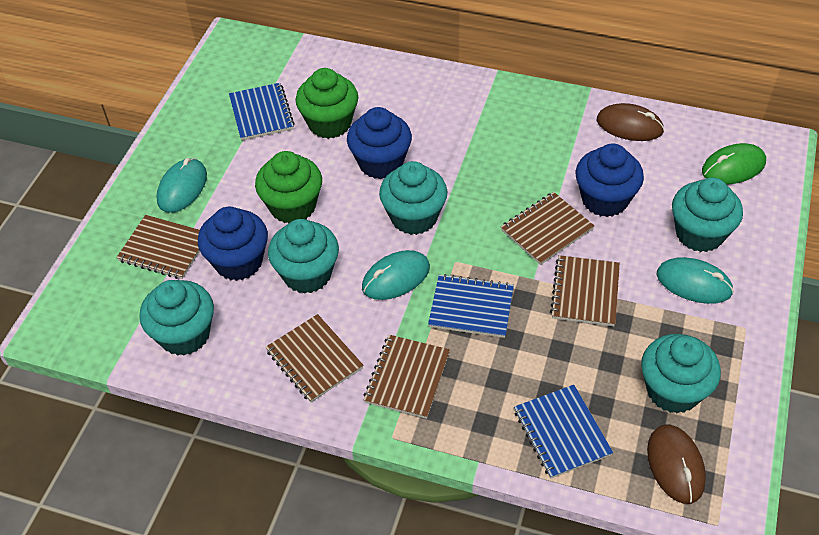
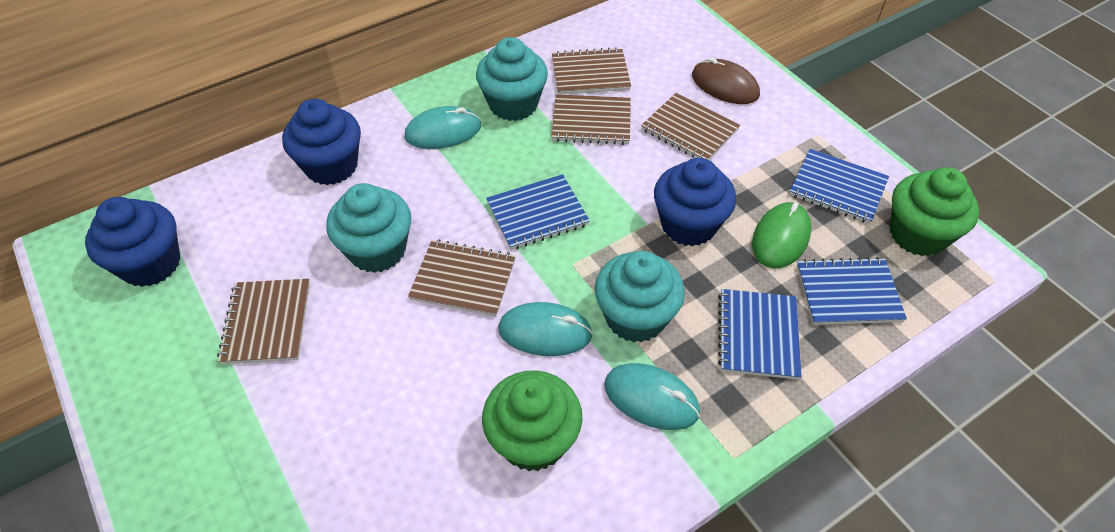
blue notebook: 3 -> 4
brown mouse: 2 -> 1
turquoise cupcake: 5 -> 3

